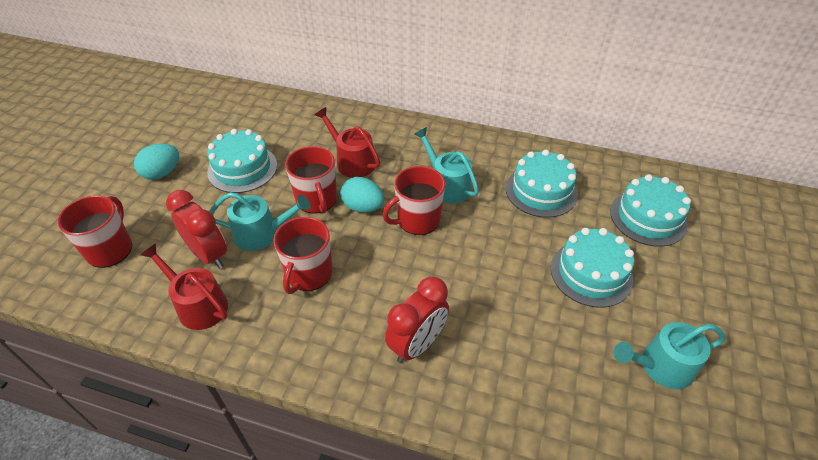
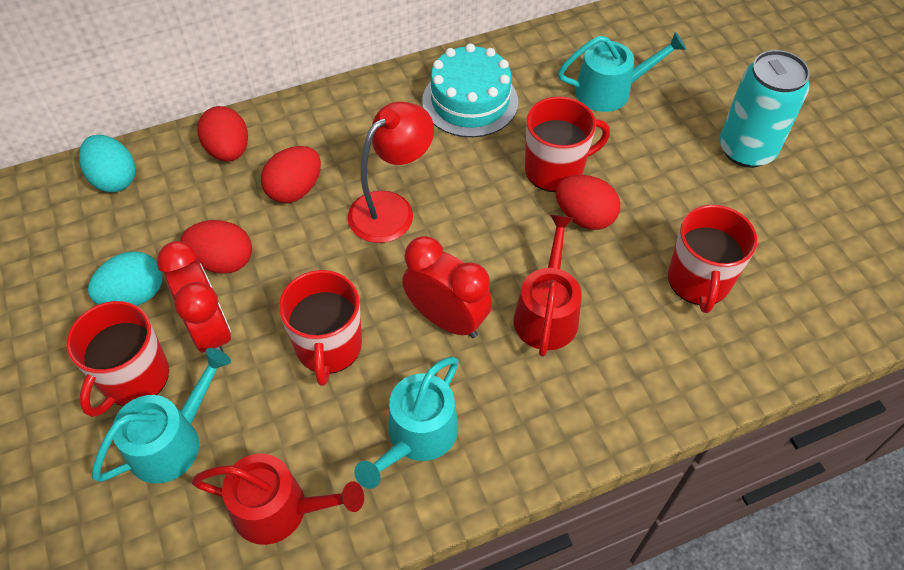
red egg: 0 -> 4
red lamp: 0 -> 1
turquoise cake: 4 -> 1
turquoise can: 0 -> 1

